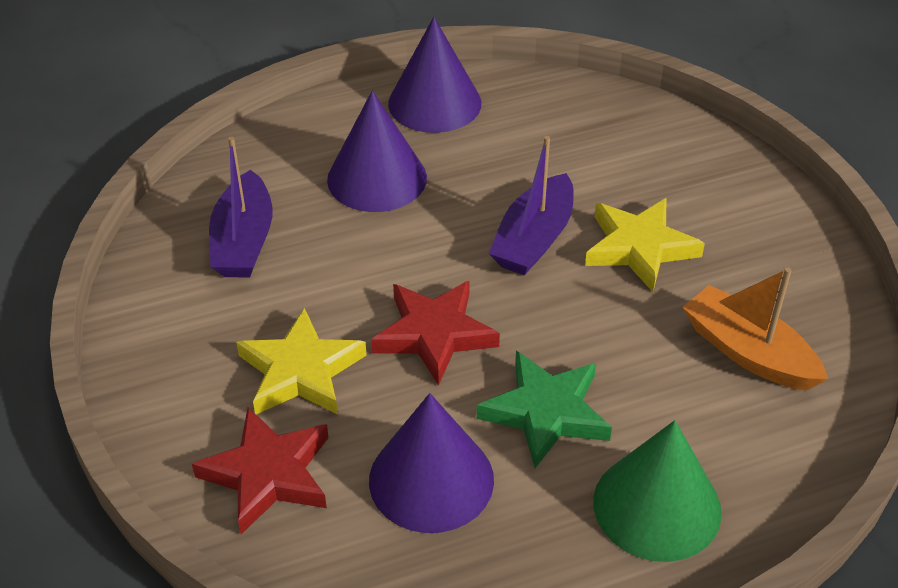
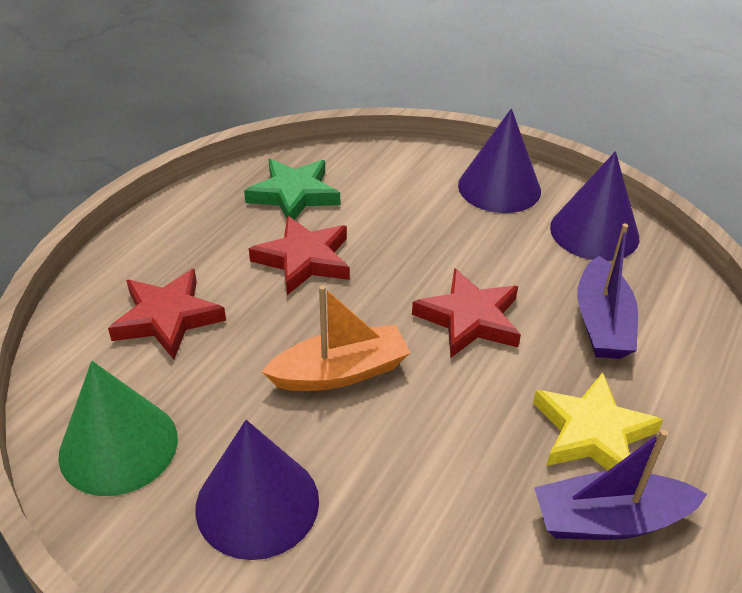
red star: 2 -> 3
yellow star: 2 -> 1

